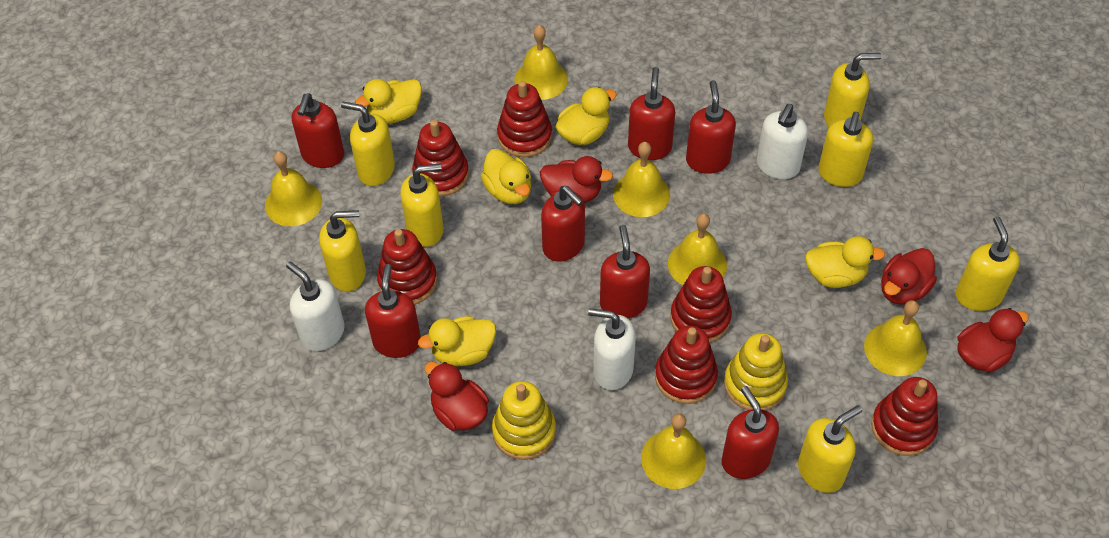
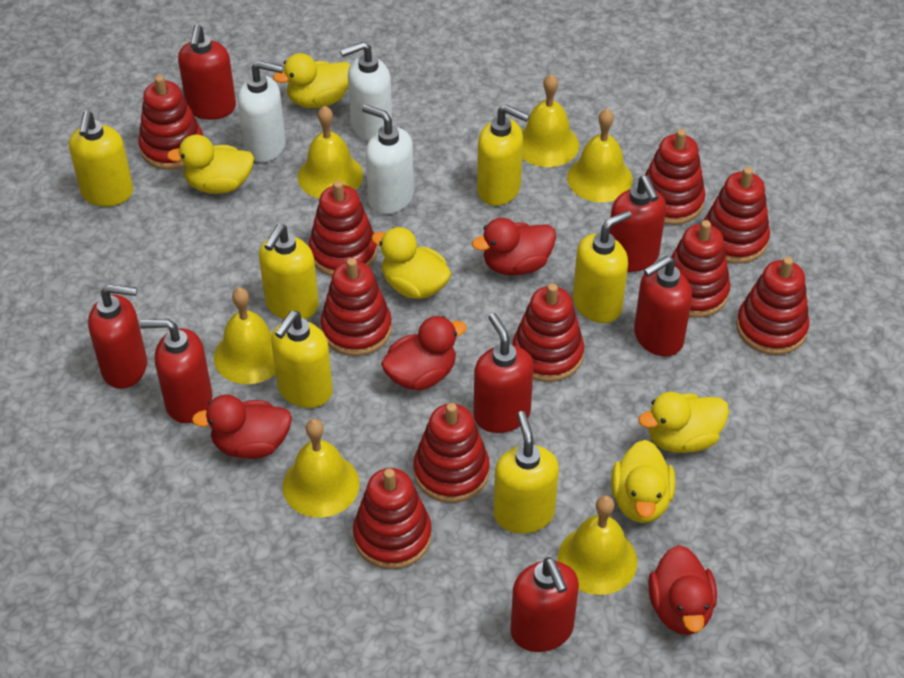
red stacking toy: 6 -> 10
yellow soap dispenser: 7 -> 6
yellow stacking toy: 2 -> 0

